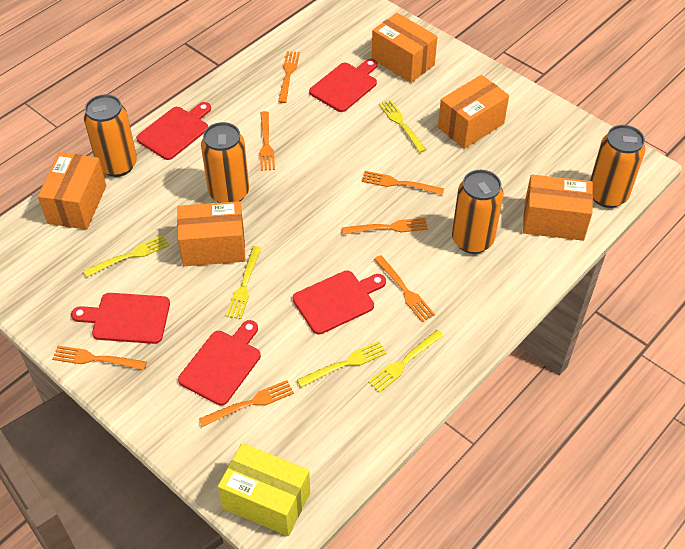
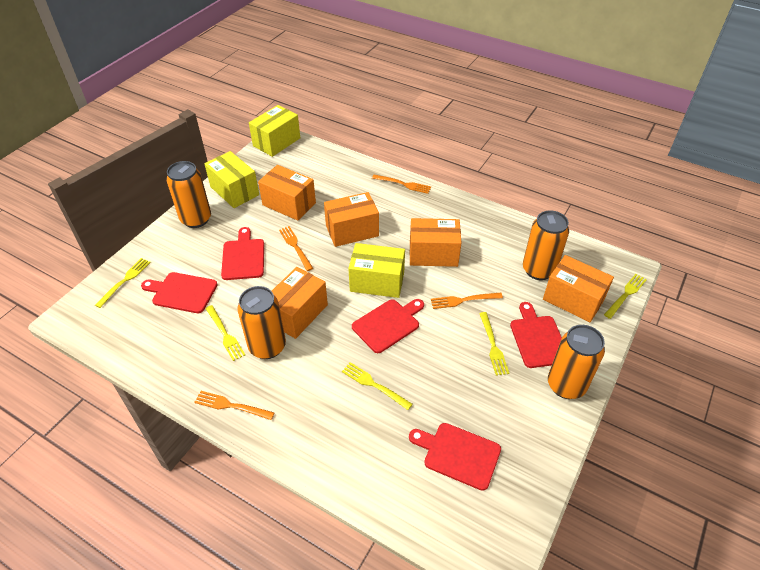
orange fork: 7 -> 4
yellow box: 1 -> 3

